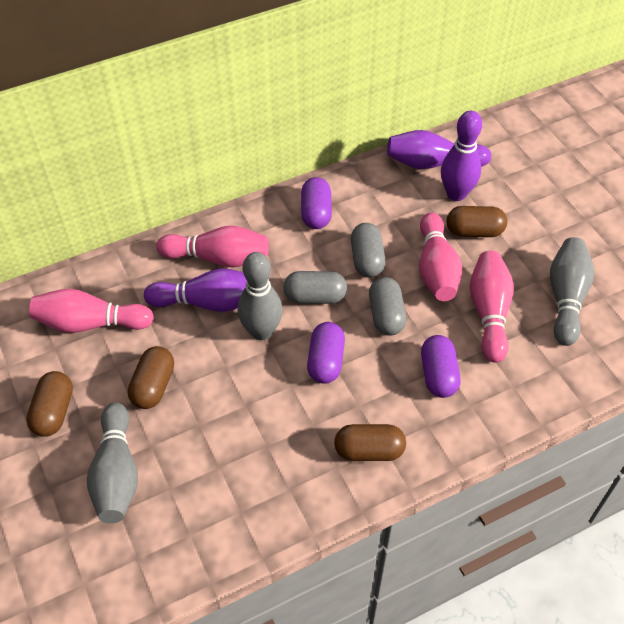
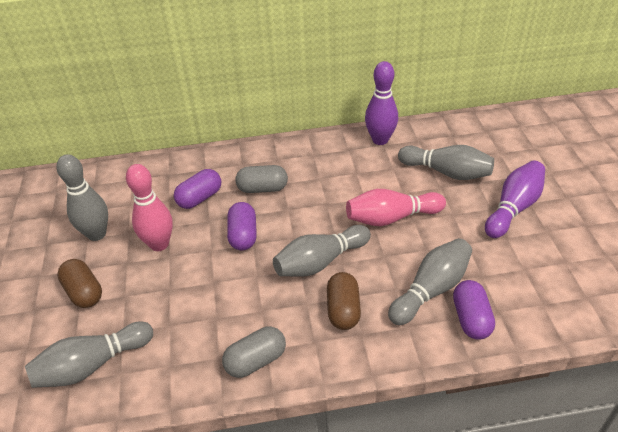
brown capsule: 4 -> 2
grey bowling pin: 3 -> 5
grey capsule: 3 -> 2
pink bowling pin: 4 -> 2
purple bowling pin: 3 -> 2

